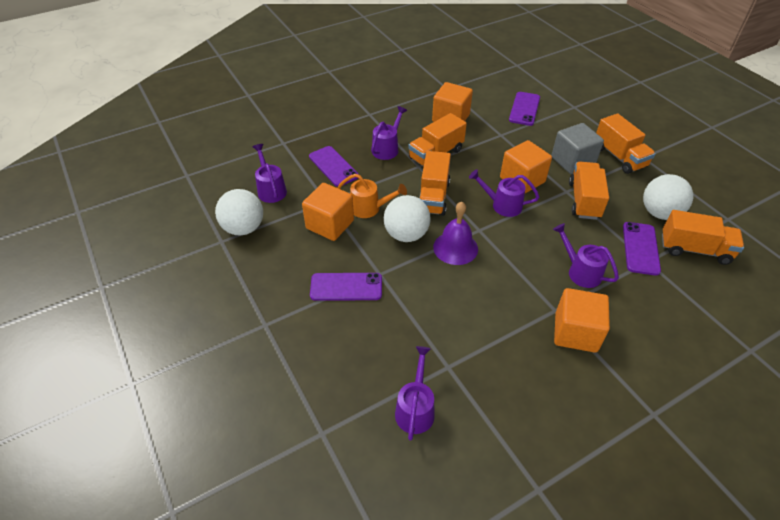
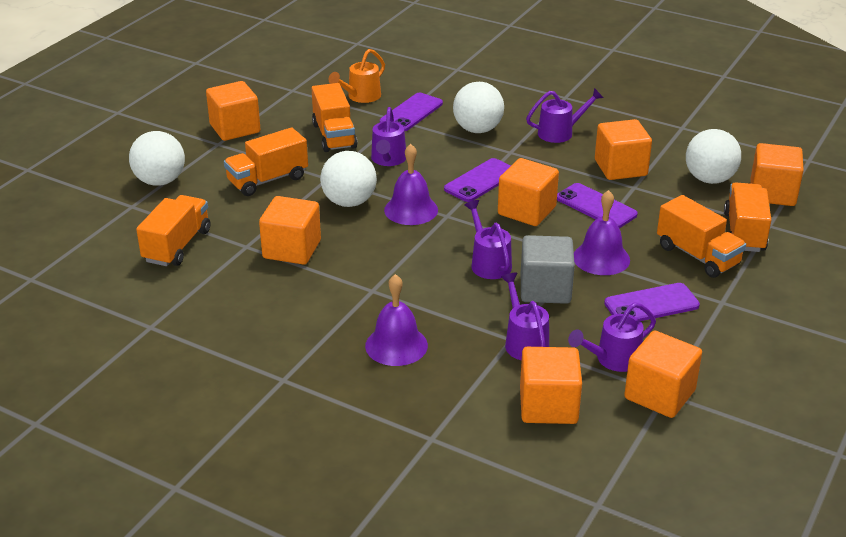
orange cube: 4 -> 7
purple bell: 1 -> 3
white ball: 3 -> 4

